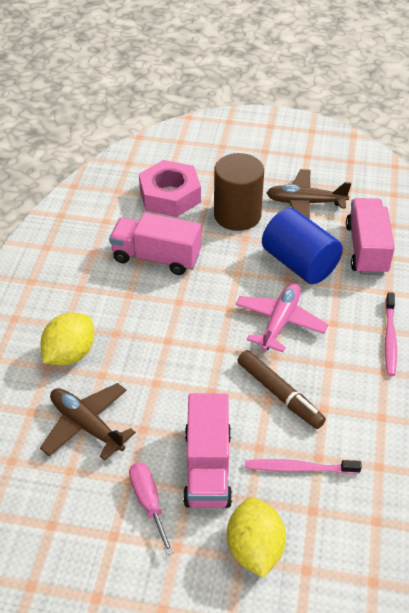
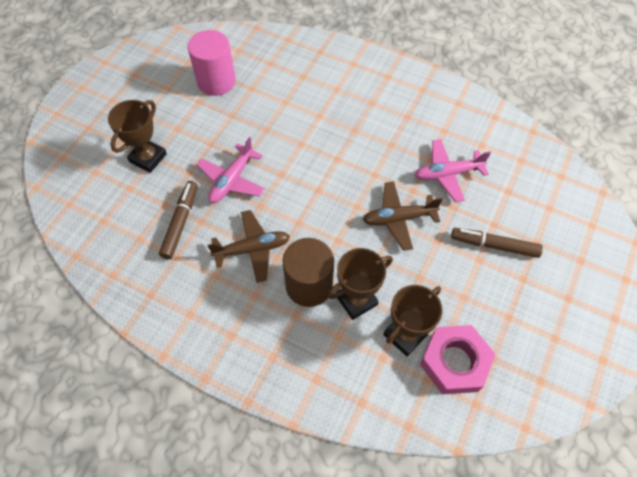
blue cylinder: 1 -> 0
brown marker: 1 -> 2
brown trophy: 0 -> 3
pink cylinder: 0 -> 1
pink plane: 1 -> 2
pink screwdriver: 1 -> 0
pink toothbrush: 2 -> 0
pink truck: 3 -> 0
yellow lemon: 2 -> 0

